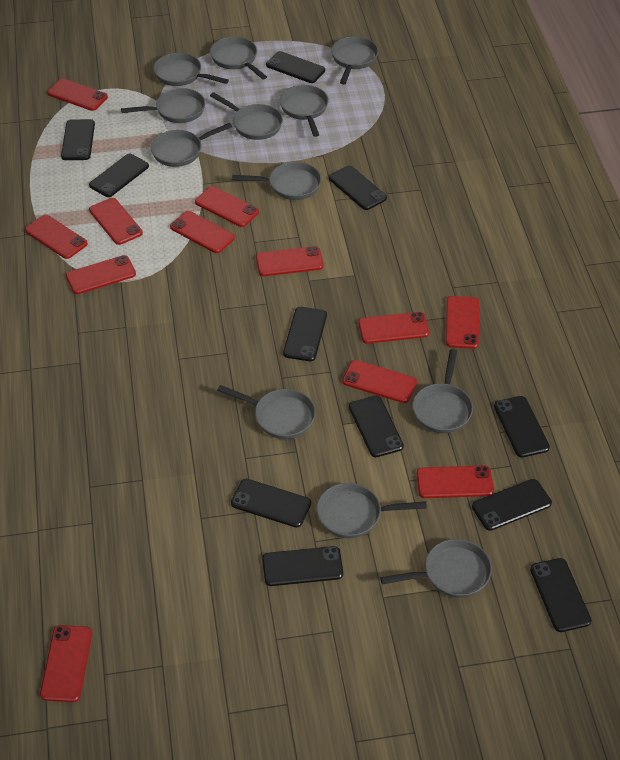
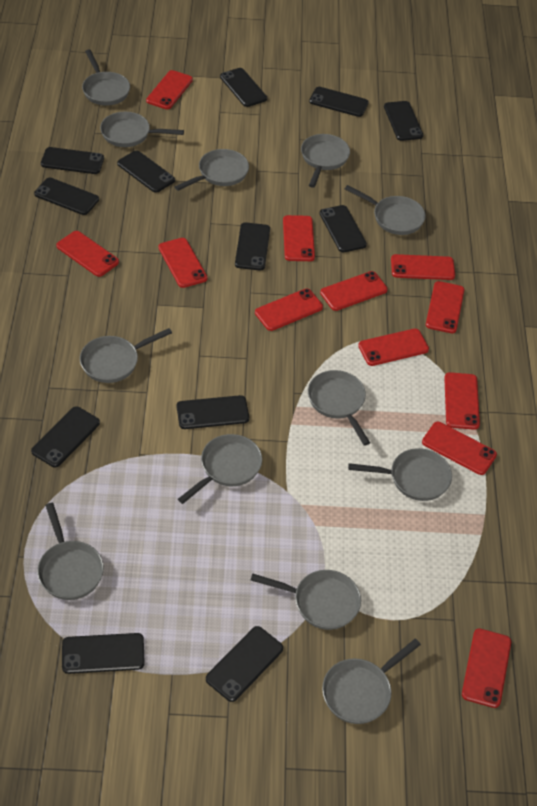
black phone: 11 -> 12

